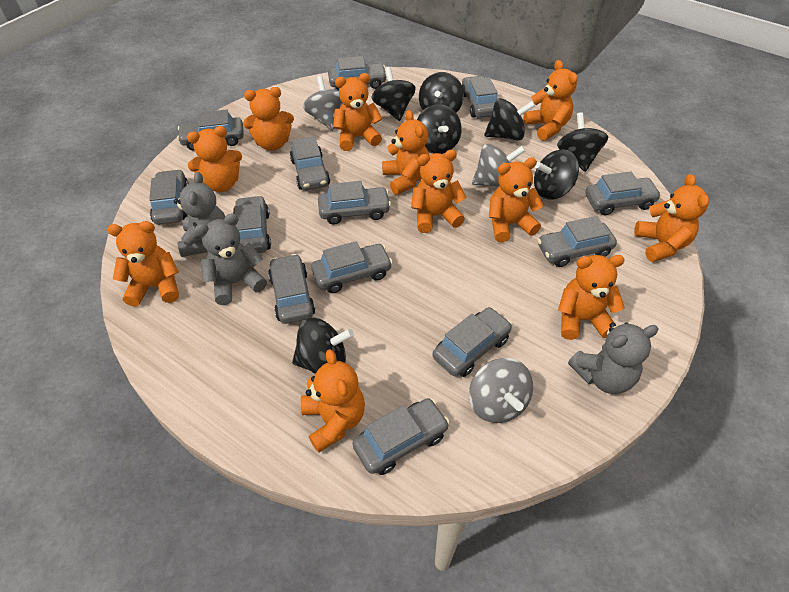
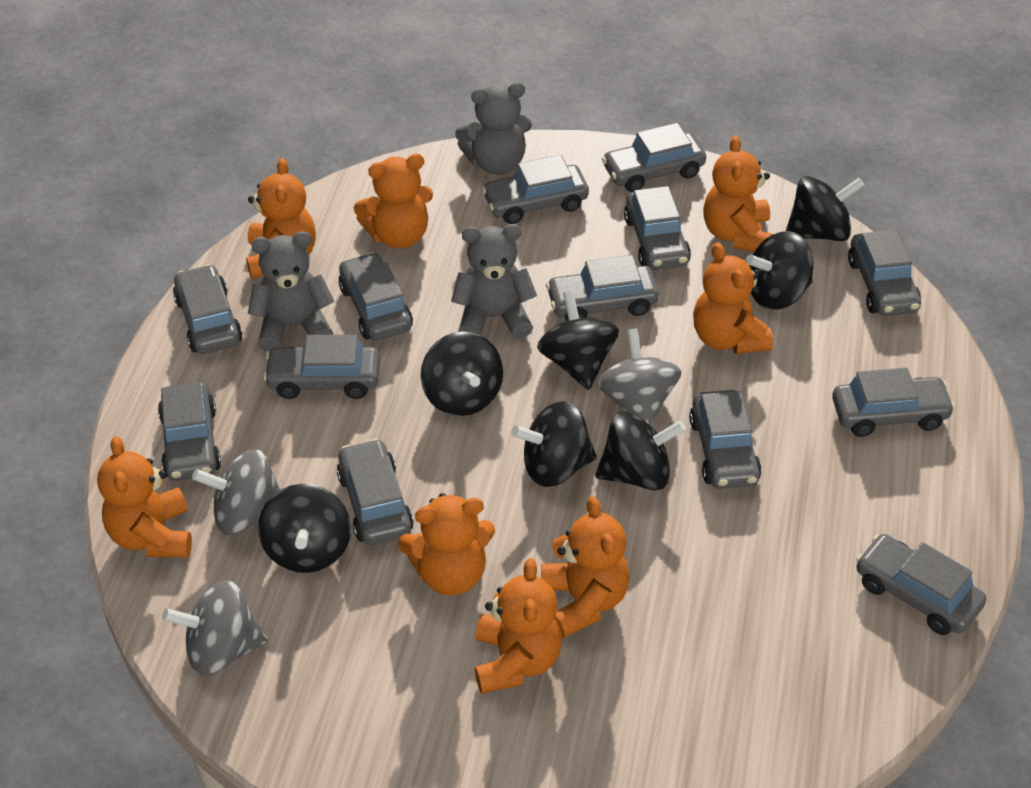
orange teddy bear: 11 -> 8

